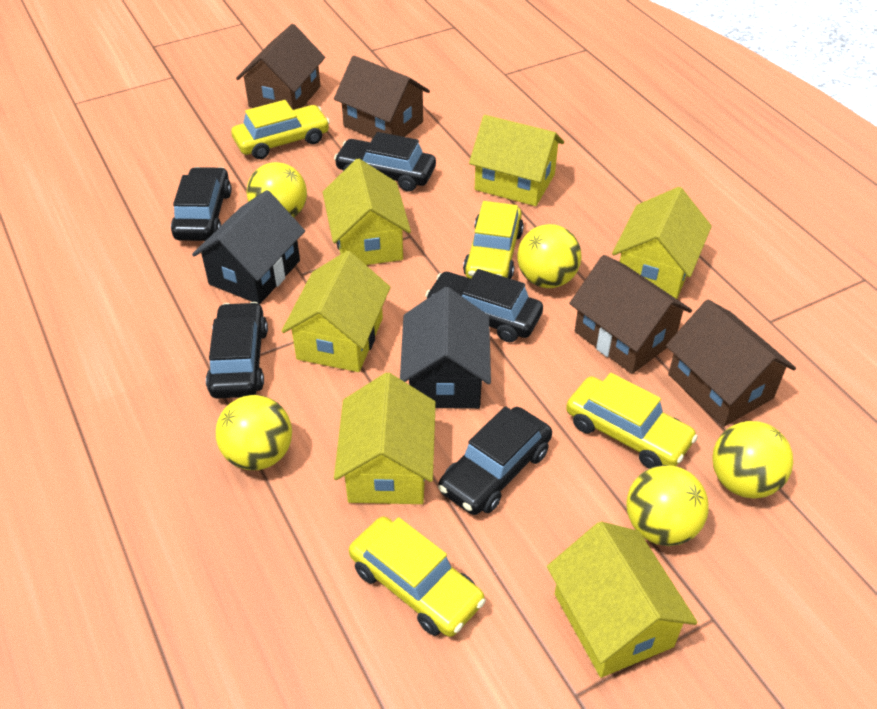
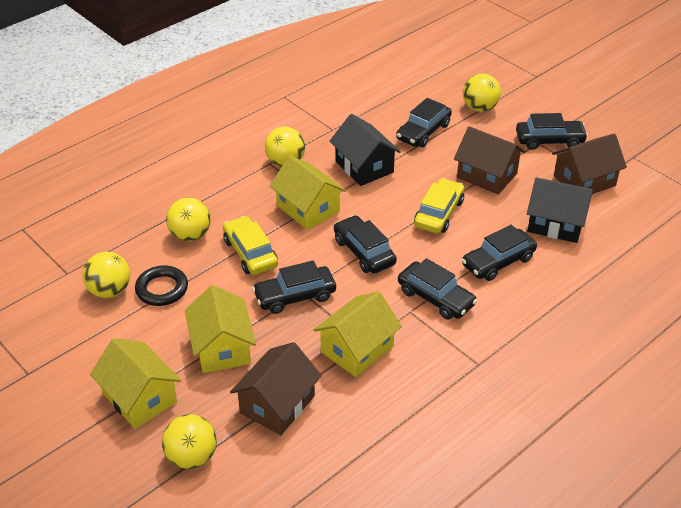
black car: 5 -> 6
black ring: 0 -> 1
brown house: 4 -> 3
yellow car: 4 -> 2
yellow house: 6 -> 4

